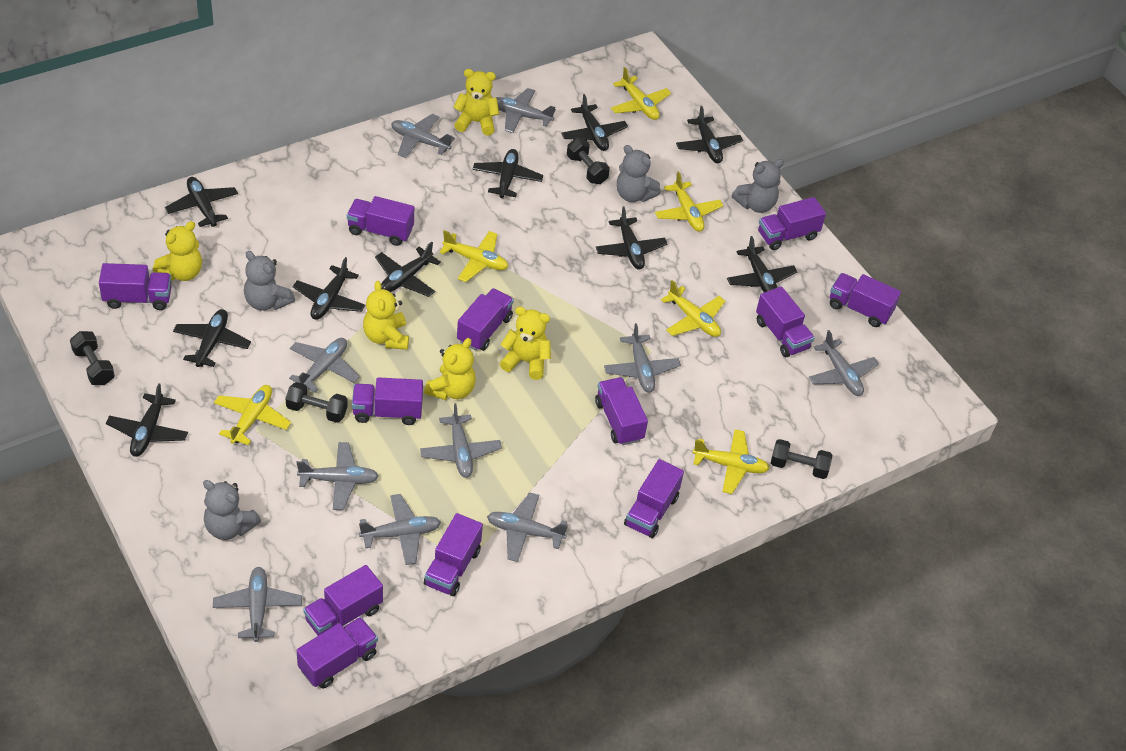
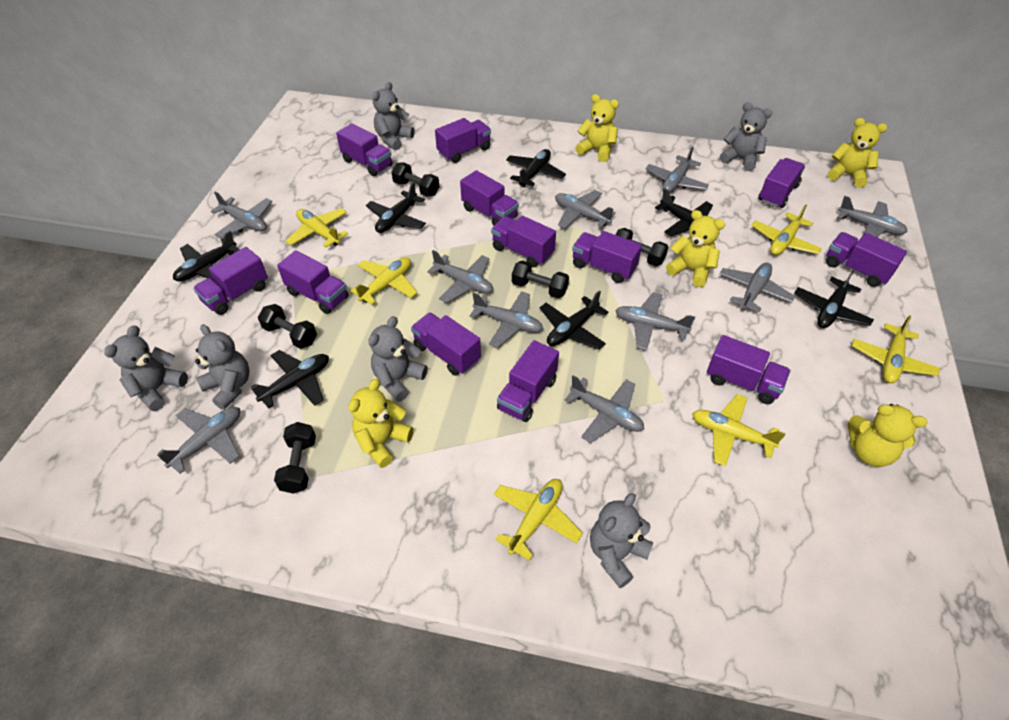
black dumbbell: 4 -> 5
black plane: 10 -> 7
grey teddy bear: 4 -> 6

